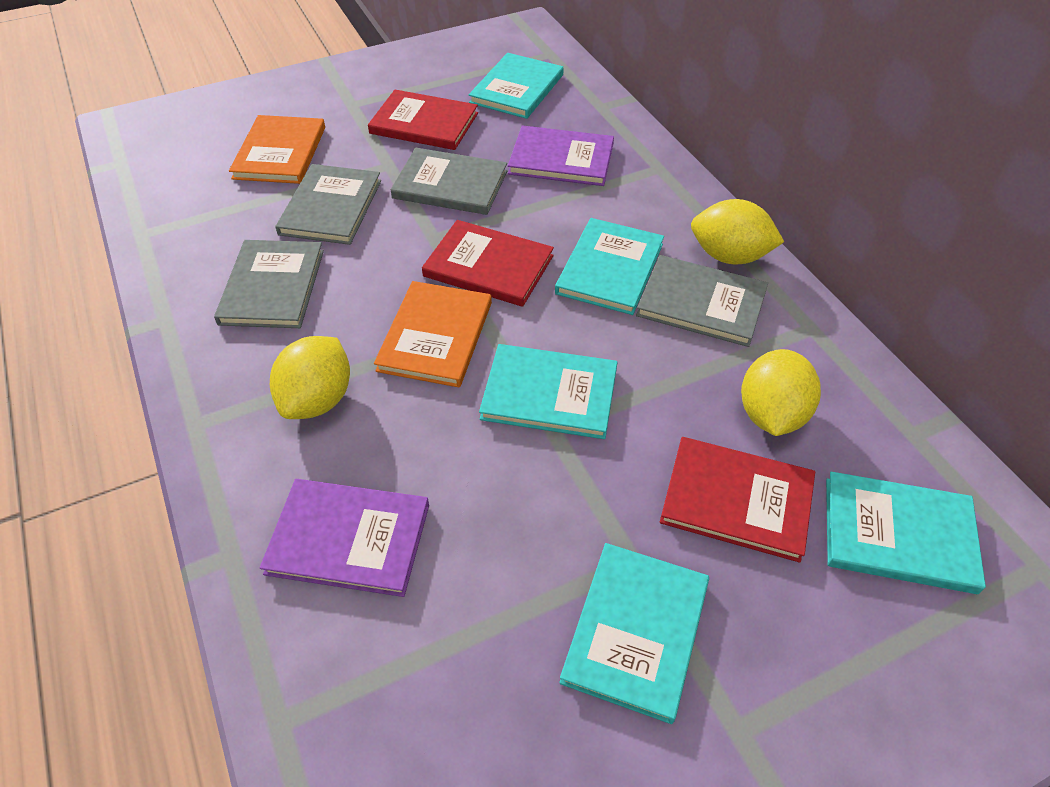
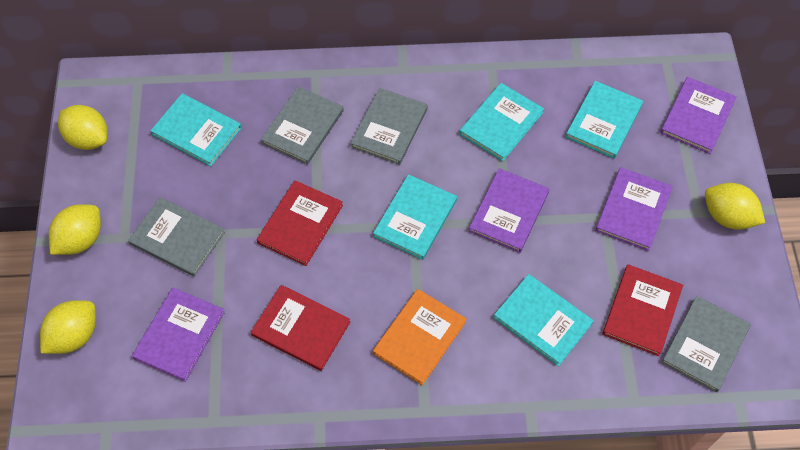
orange book: 2 -> 1
purple book: 2 -> 4
yellow lemon: 3 -> 4

